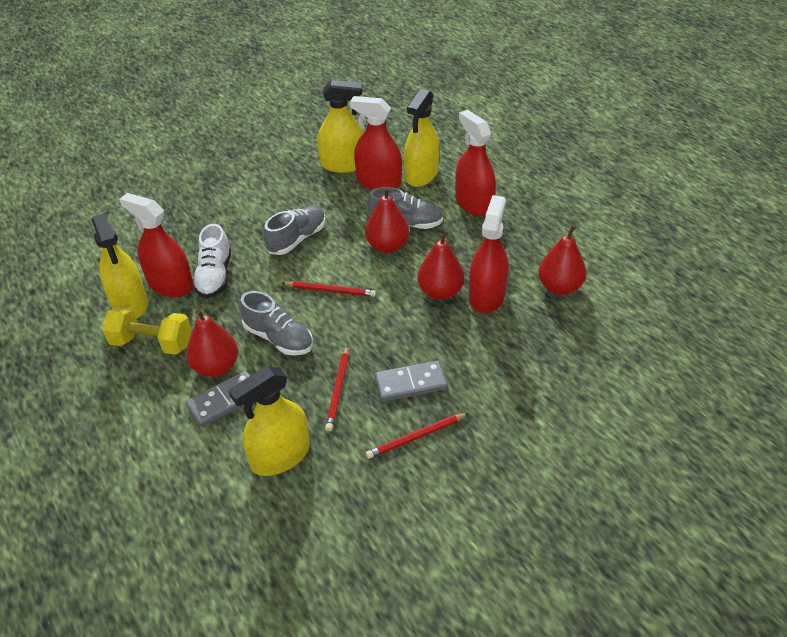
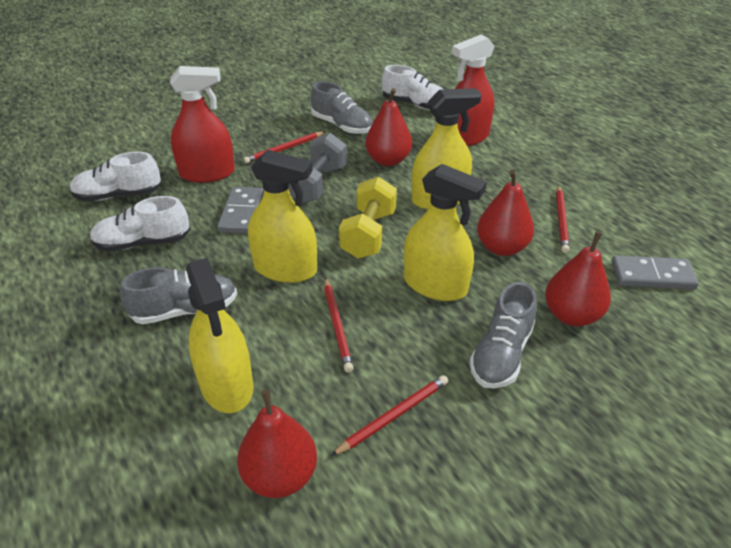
grey dumbbell: 0 -> 1
red pencil: 3 -> 4
red spray bottle: 4 -> 2
white shoe: 1 -> 3

